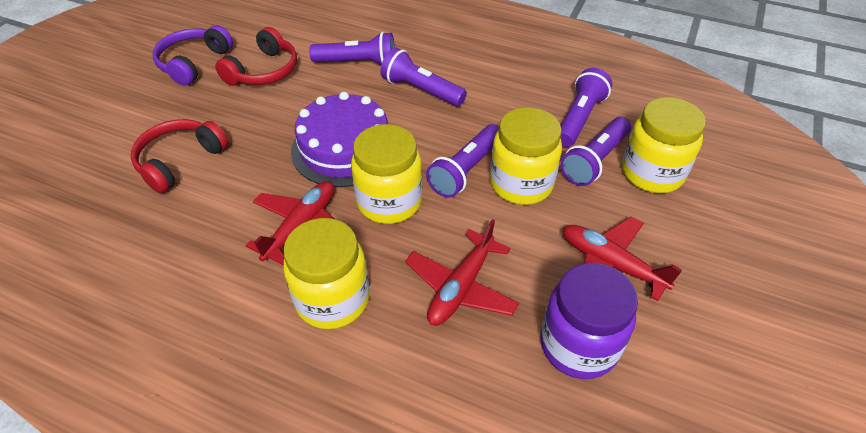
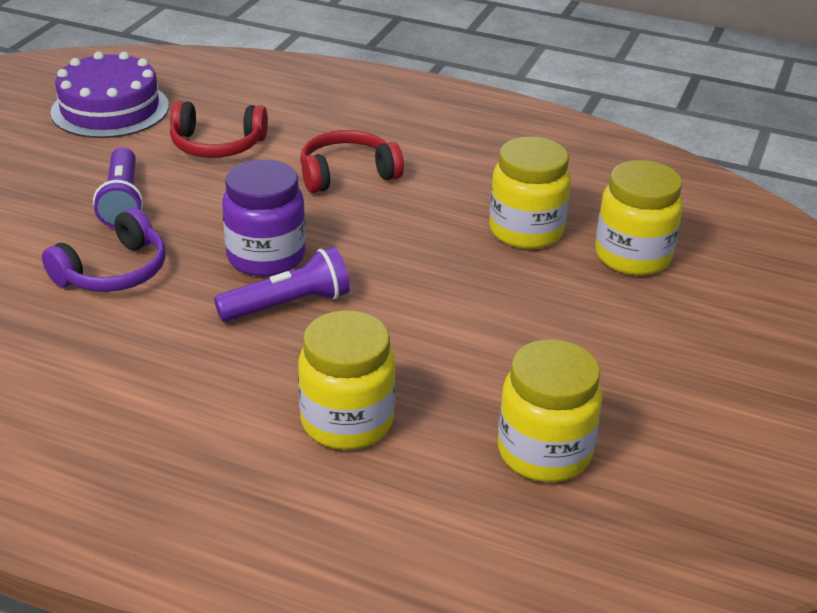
purple flashlight: 5 -> 2
red plane: 3 -> 0

